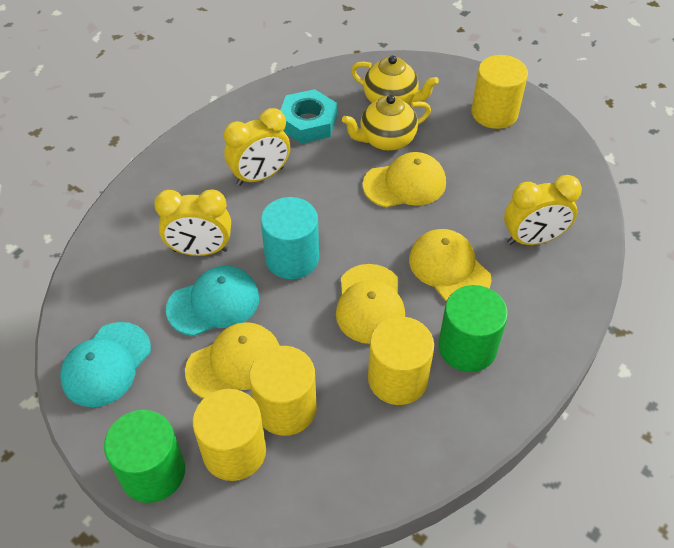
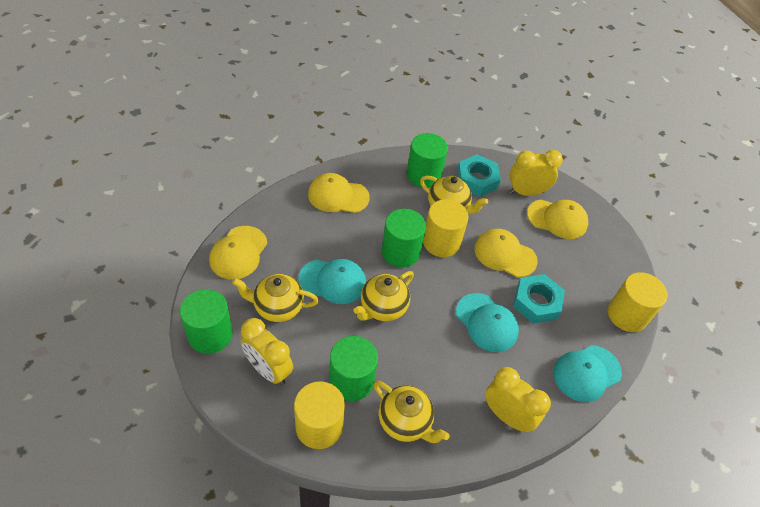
green cylinder: 2 -> 4
turquoise cap: 2 -> 3
turquoise cylinder: 1 -> 0
turquoise nut: 1 -> 2
yellow cylinder: 4 -> 3
yellow teapot: 2 -> 4

